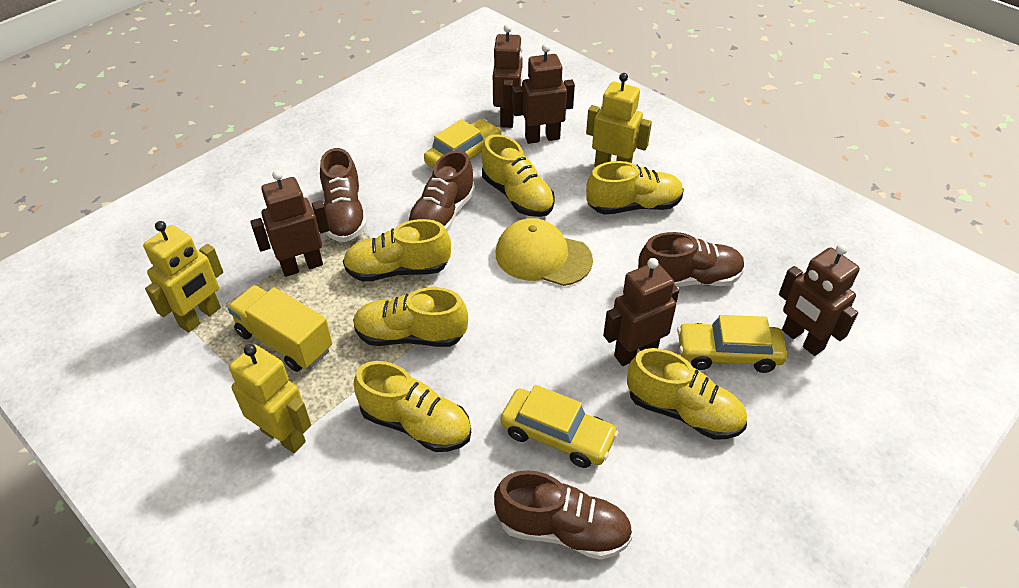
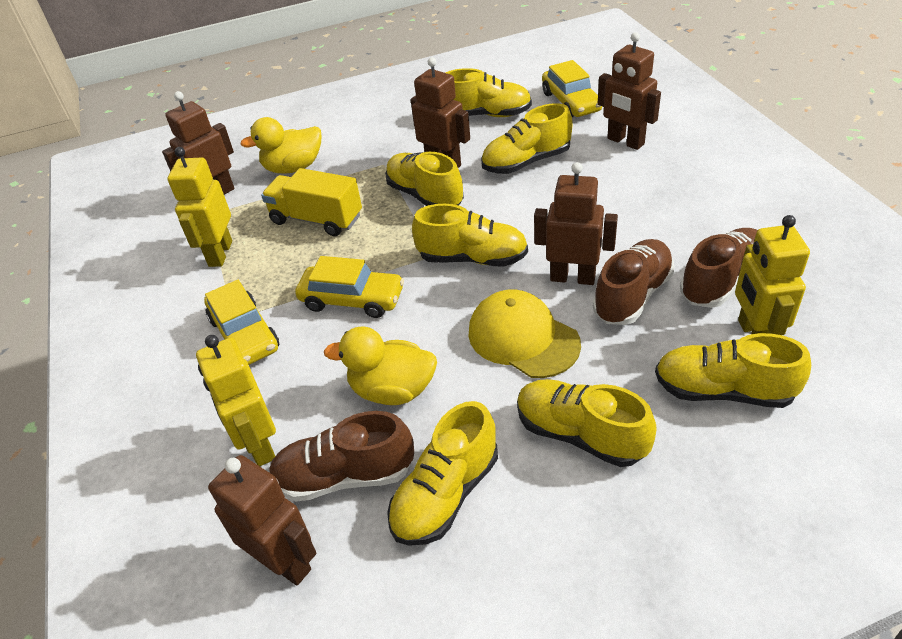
brown shoe: 4 -> 3
yellow duck: 0 -> 2
yellow shoe: 6 -> 7

